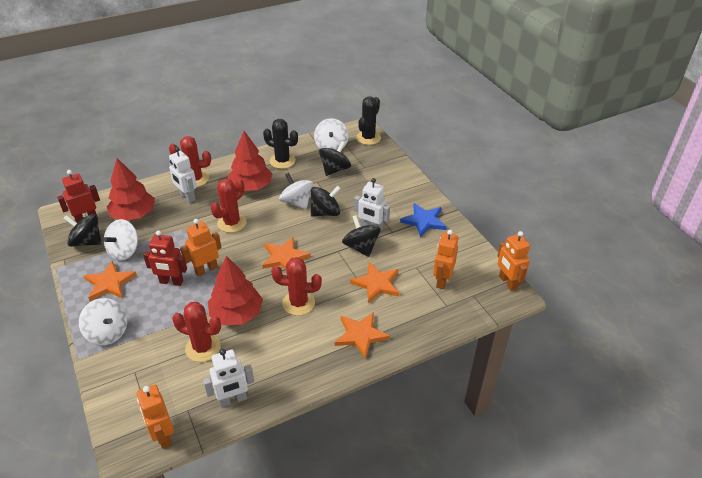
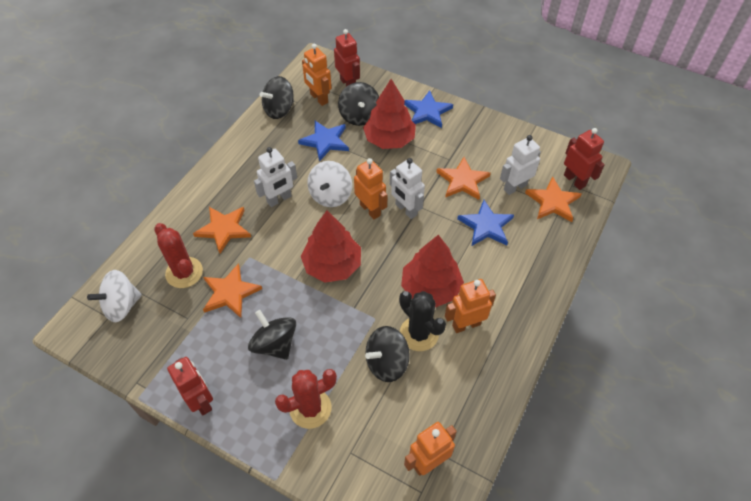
black cactus: 2 -> 1
blue star: 1 -> 3
red cactus: 4 -> 2
red robot: 2 -> 3
white spinning top: 4 -> 2

